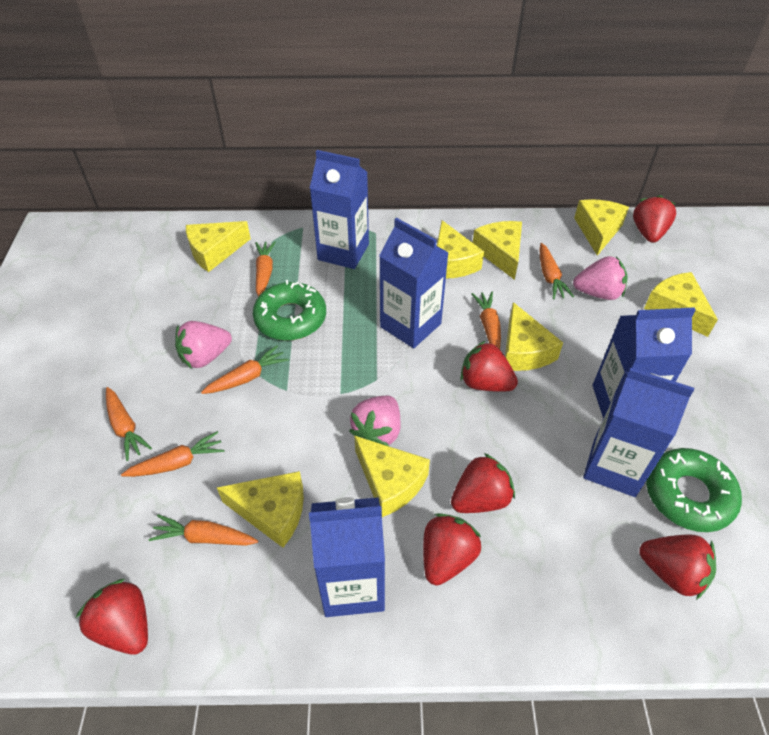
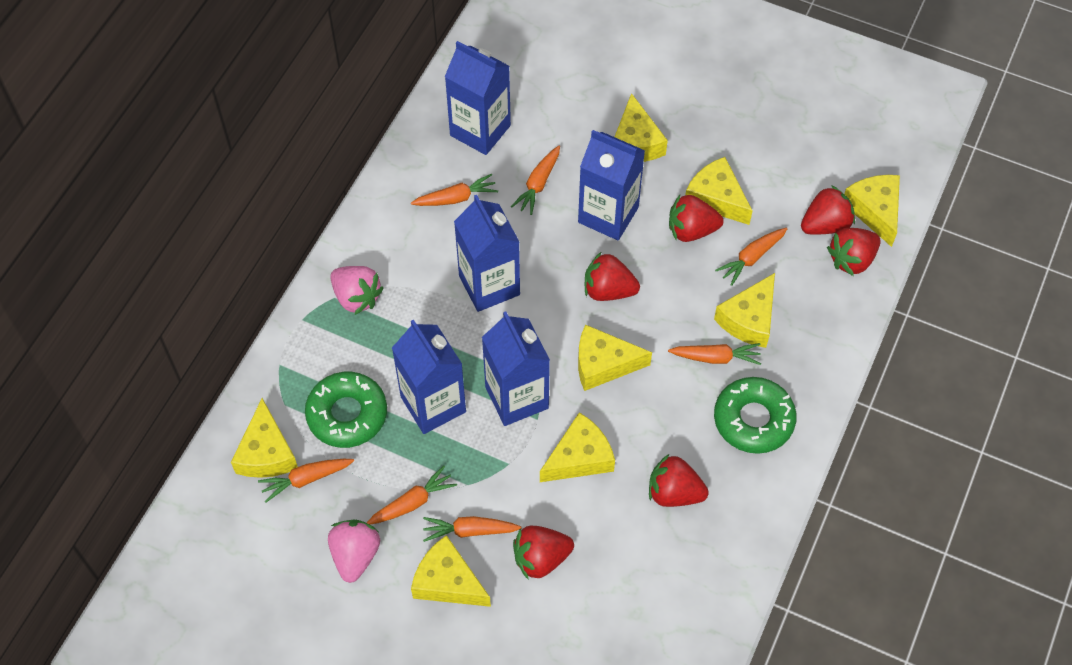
pink strawberry: 3 -> 2

